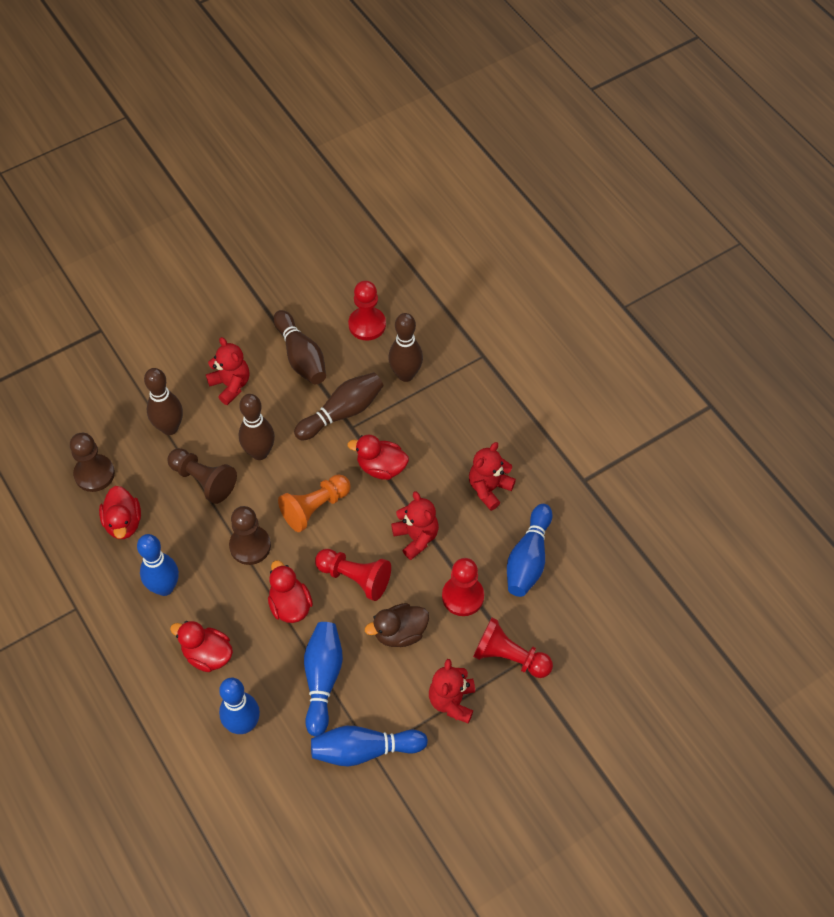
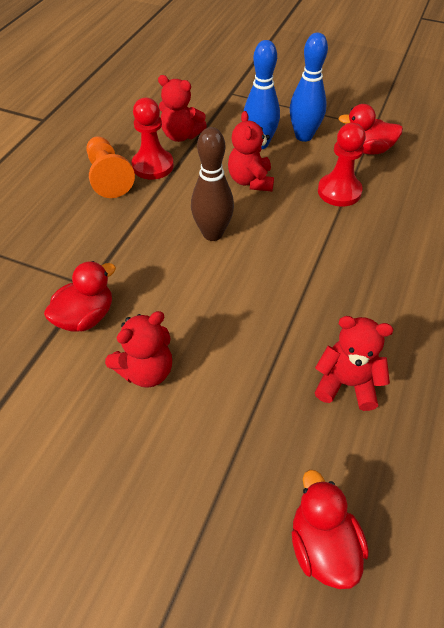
blue bowling pin: 5 -> 2
brown bowling pin: 5 -> 1
brown duck: 1 -> 0
brown pawn: 3 -> 0
red duck: 4 -> 3
red pawn: 4 -> 2

